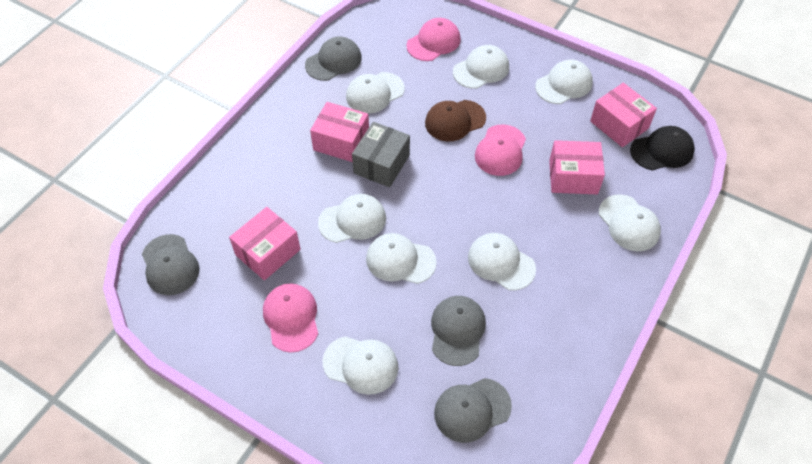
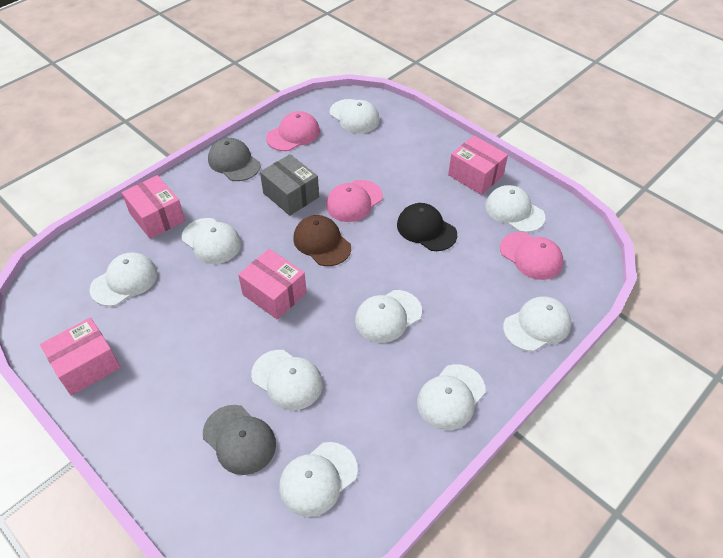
grey cap: 4 -> 2
white cap: 8 -> 9

